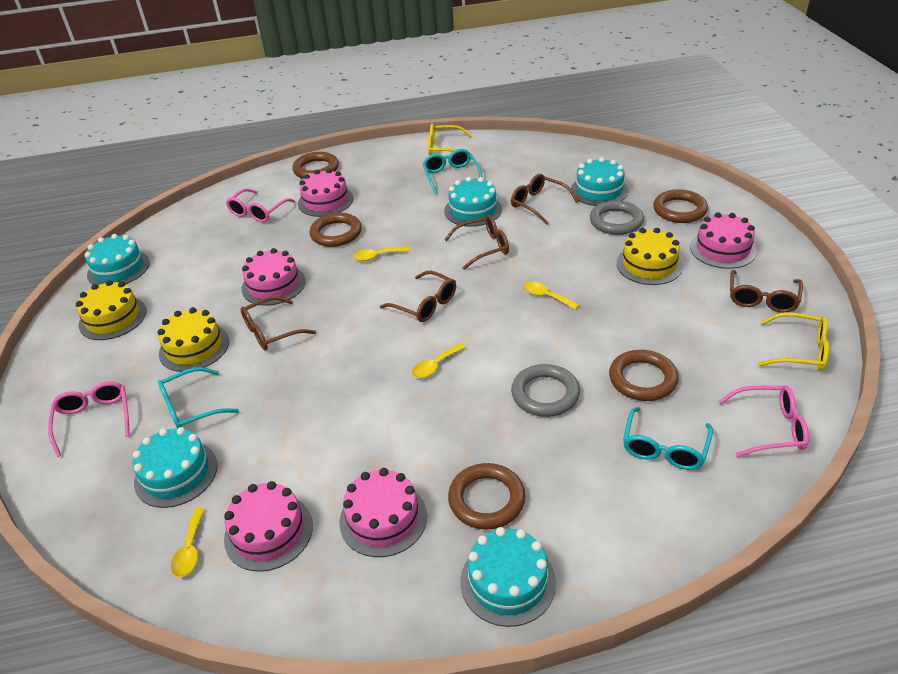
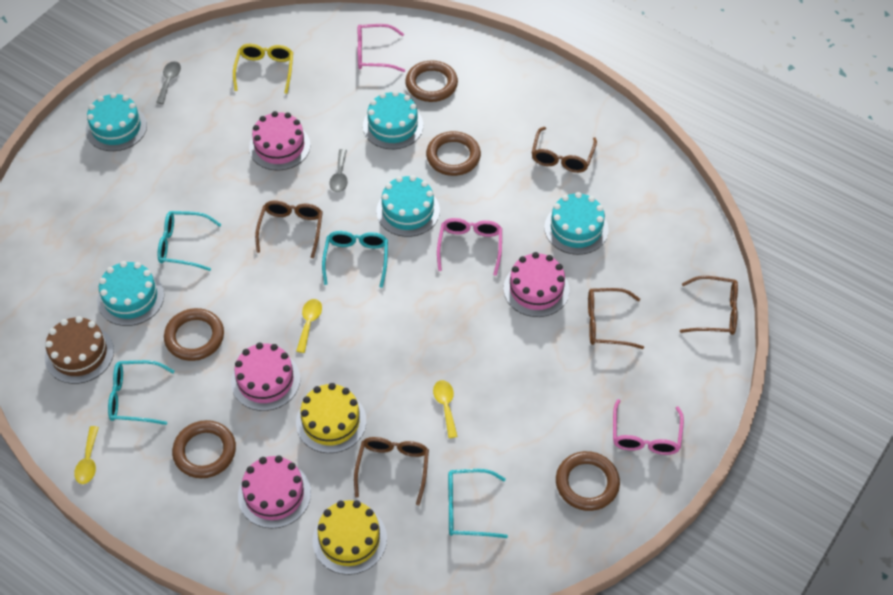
brown cake: 0 -> 1
grey ring: 2 -> 0
grey spoon: 0 -> 2
pink cake: 5 -> 4
turquoise glasses: 3 -> 4
yellow cake: 3 -> 2
yellow glasses: 2 -> 1
yellow spoon: 4 -> 3

